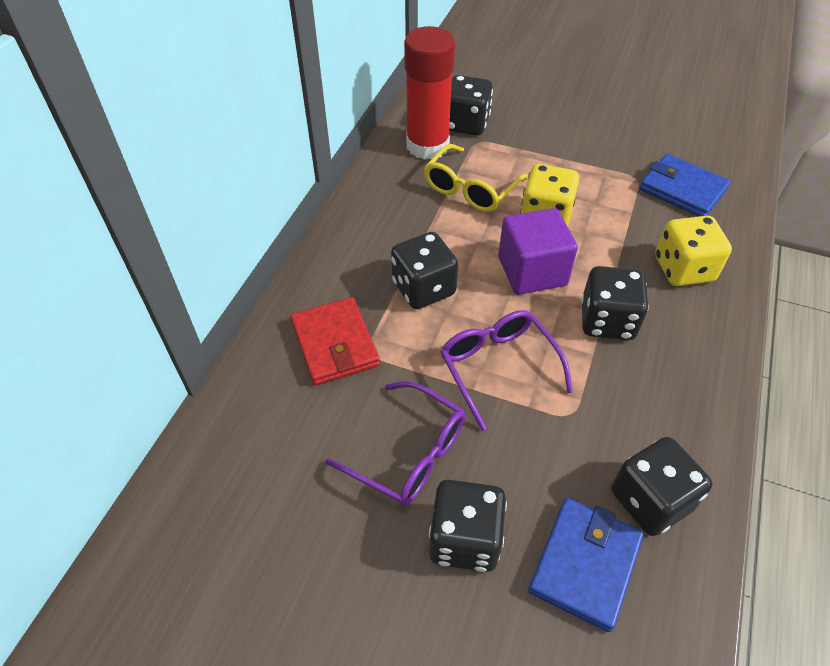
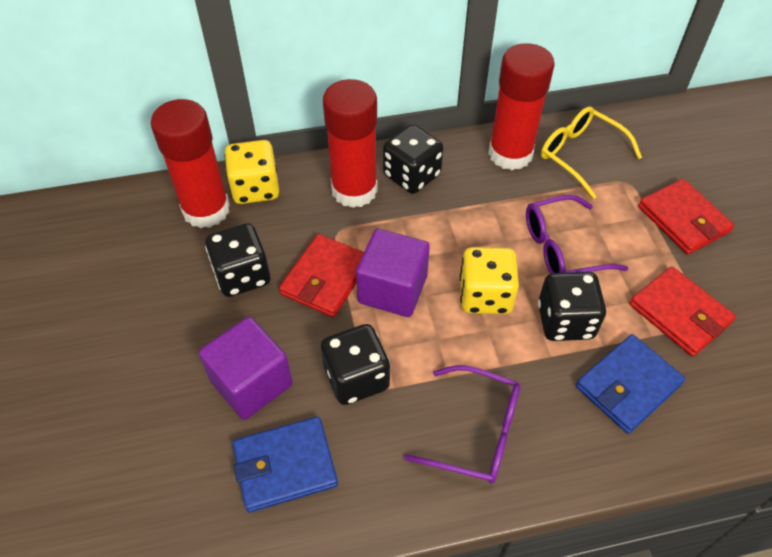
black dice: 5 -> 4
purple cube: 1 -> 2
red glue stick: 1 -> 3
red wallet: 1 -> 3

